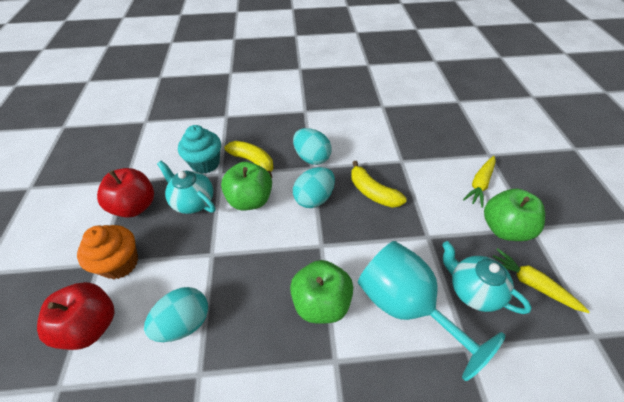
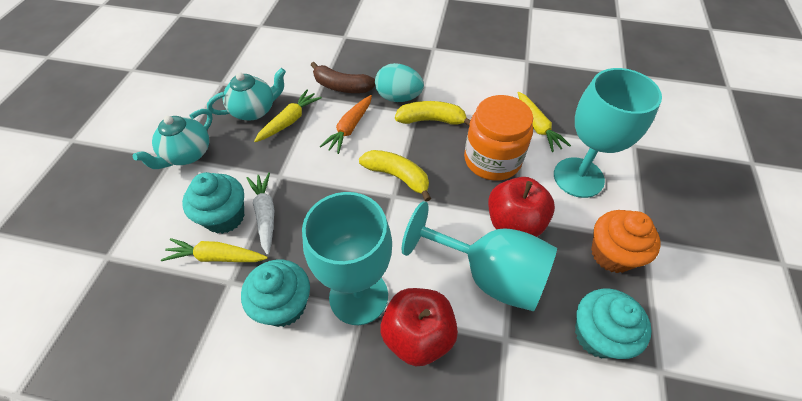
brown banana: 0 -> 1
green apple: 3 -> 0
orange carrot: 0 -> 1
orange jar: 0 -> 1
turquoise cupcake: 1 -> 3
turquoise egg: 3 -> 1
turquoise goblet: 1 -> 3
white carrot: 0 -> 1
yellow carrot: 2 -> 3

